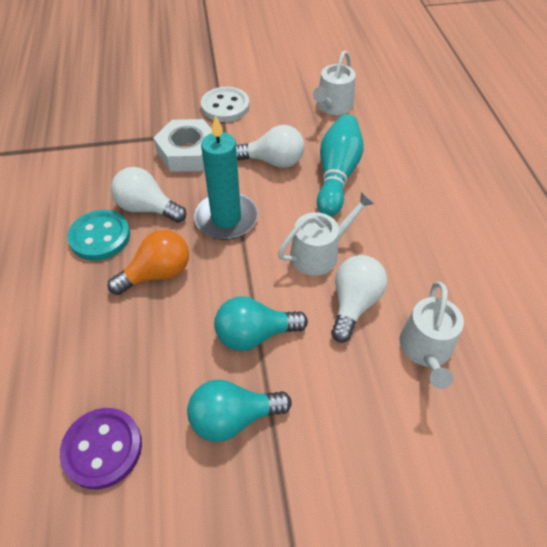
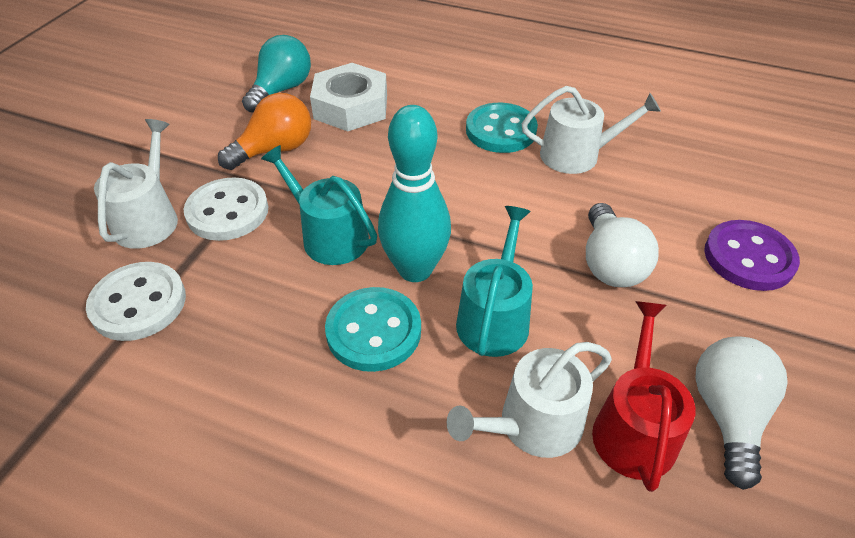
red watering can: 0 -> 1
turquoise button: 1 -> 2
turquoise candle: 1 -> 0
turquoise light bulb: 2 -> 1
turquoise watering can: 0 -> 2
white button: 1 -> 2
white light bulb: 3 -> 2

